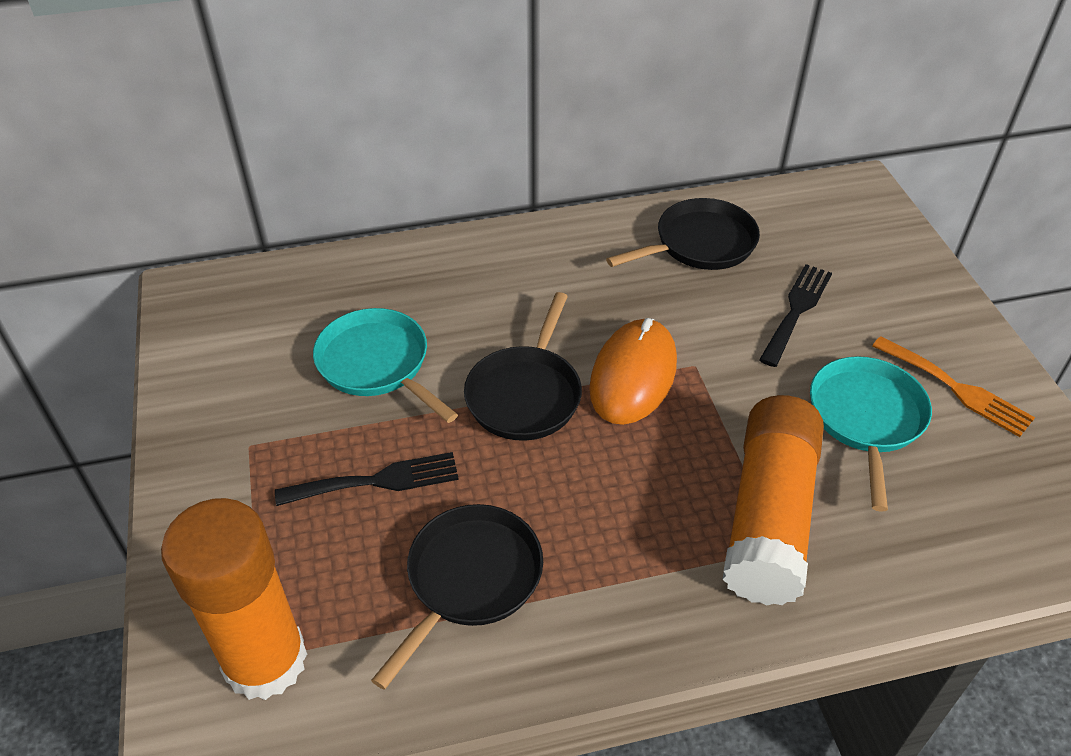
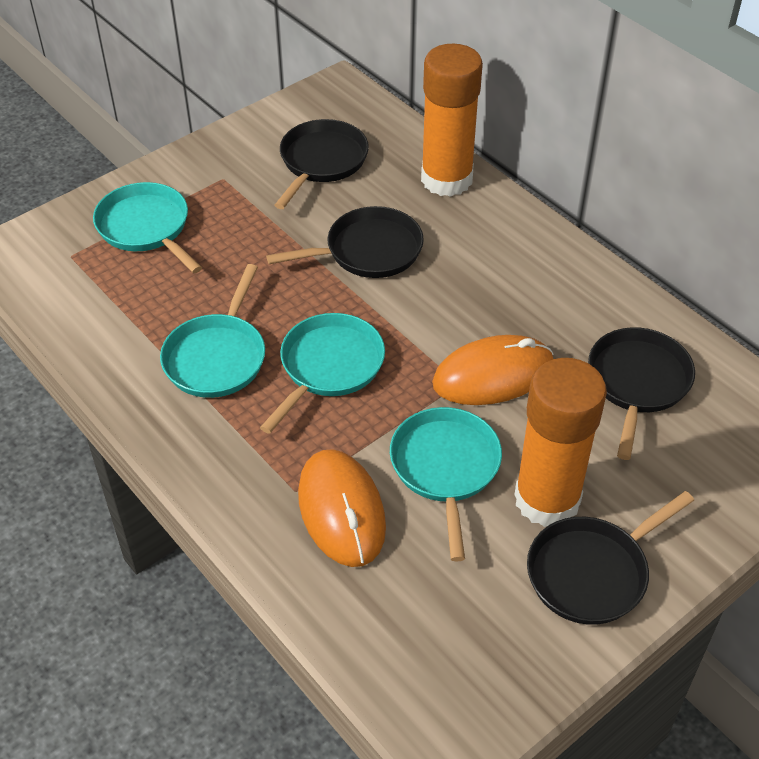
black fork: 2 -> 0
black pan: 3 -> 4
orange fork: 1 -> 0
orange mouse: 1 -> 2
turquoise pan: 2 -> 4

